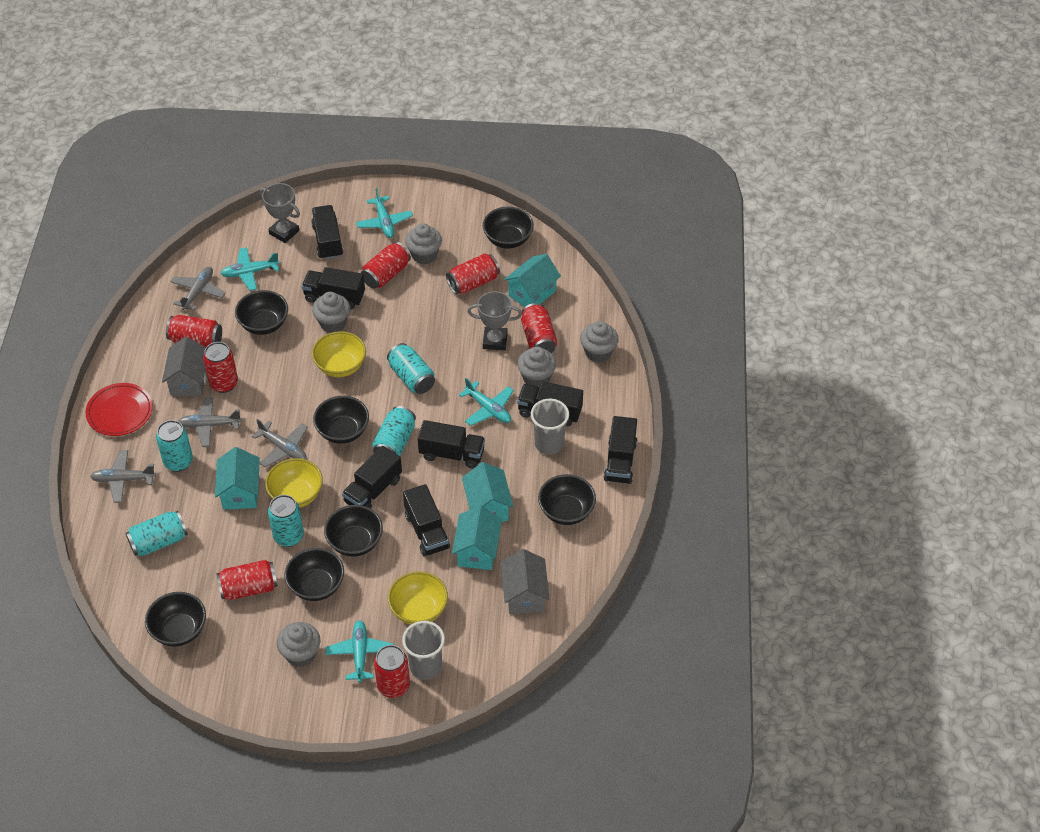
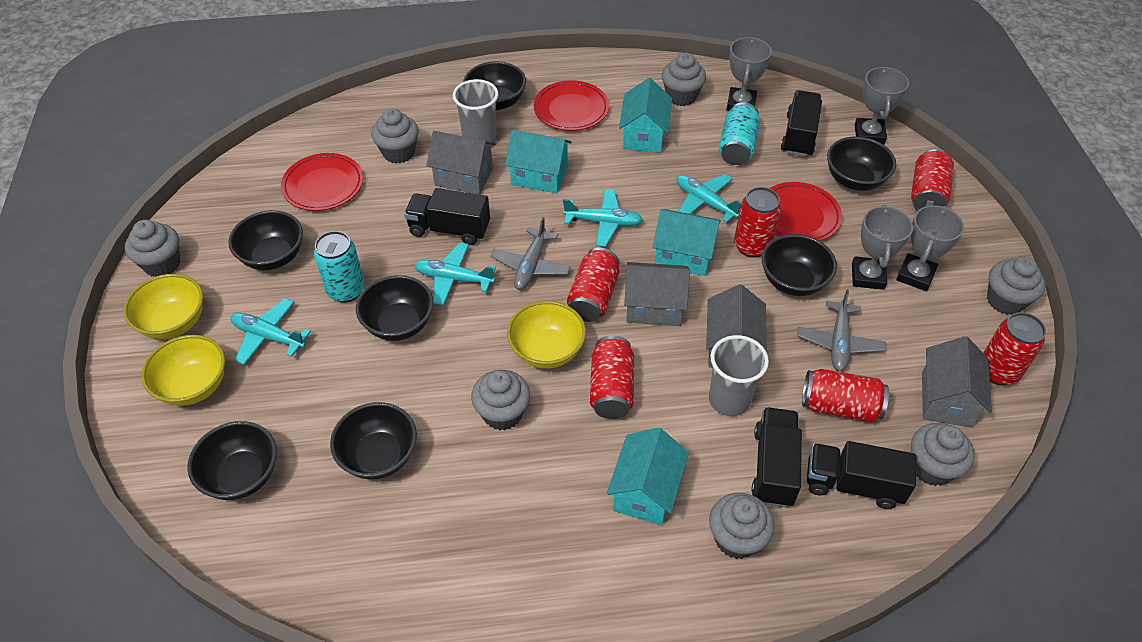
black truck: 7 -> 4
grey cupcake: 5 -> 7
grey house: 2 -> 4
grey plane: 4 -> 2
grey trophy: 2 -> 4
red can: 7 -> 6
red plate: 1 -> 3
turquoise can: 5 -> 2

